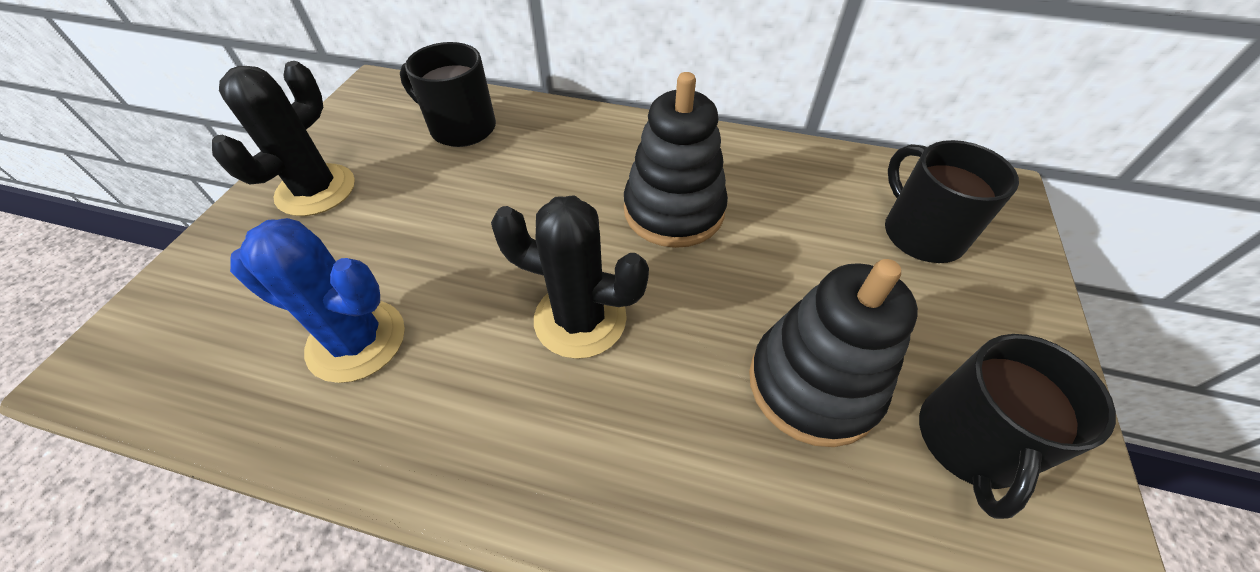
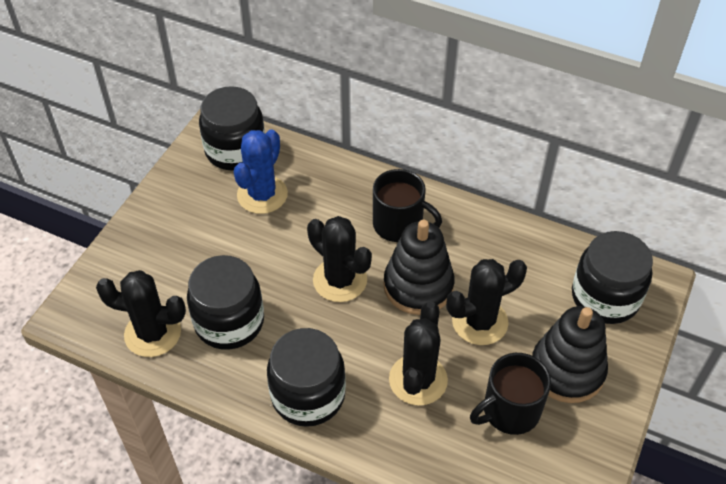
black cactus: 2 -> 4
black jar: 0 -> 4
black mug: 3 -> 2

